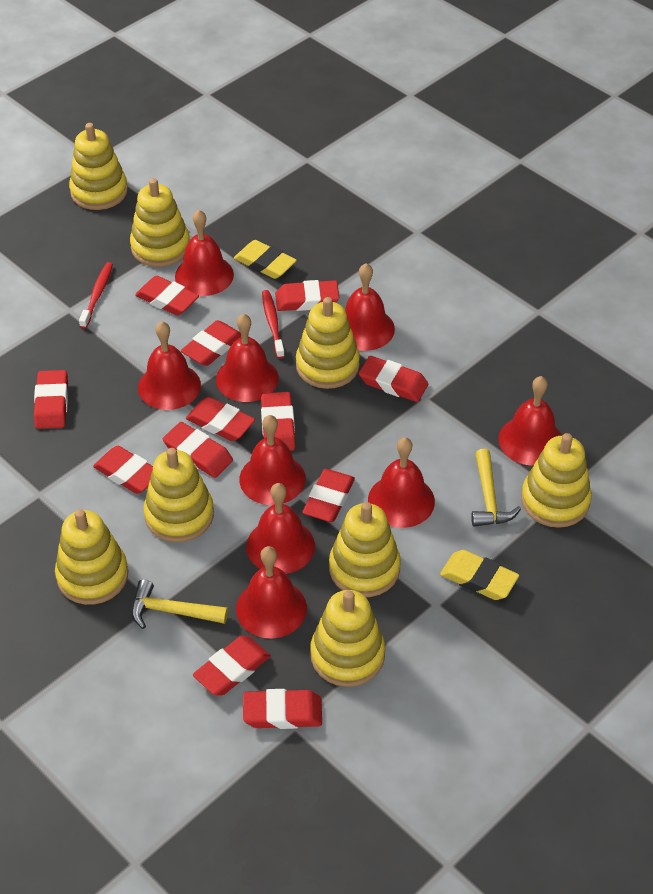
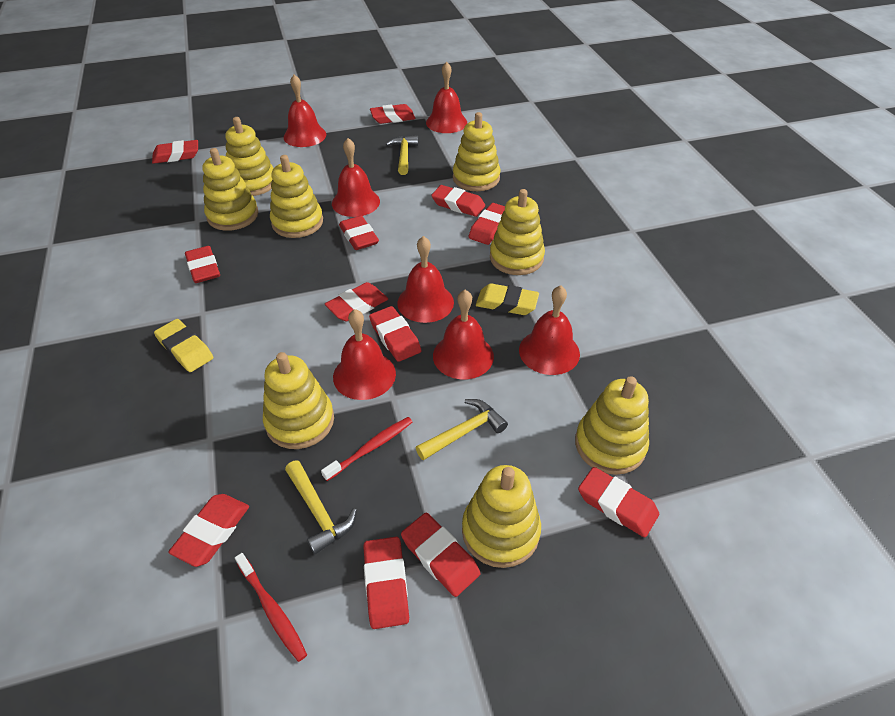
red bell: 9 -> 7
yellow hammer: 2 -> 3

